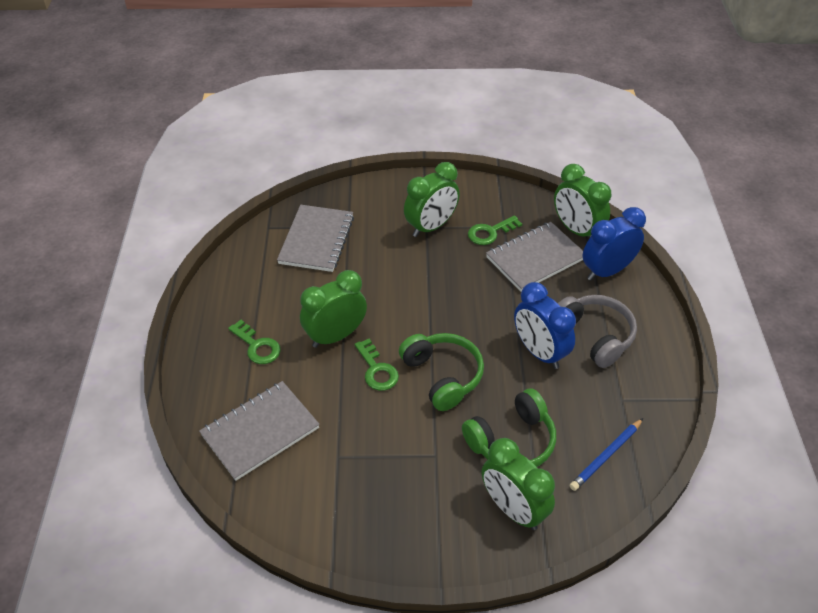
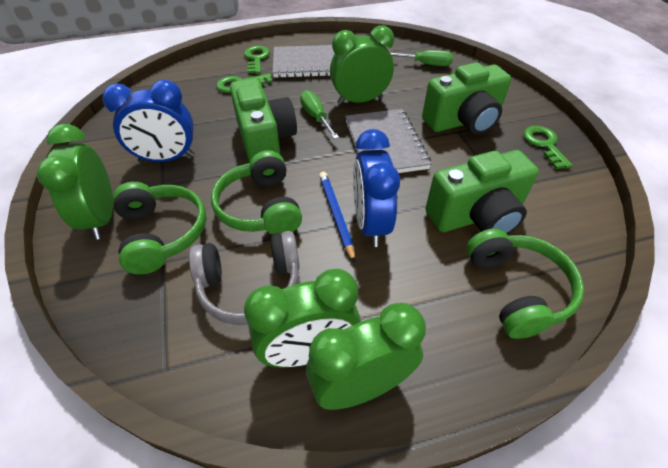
green camera: 0 -> 3
green headphones: 2 -> 3
green screwdriver: 0 -> 2
grey notebook: 3 -> 2

